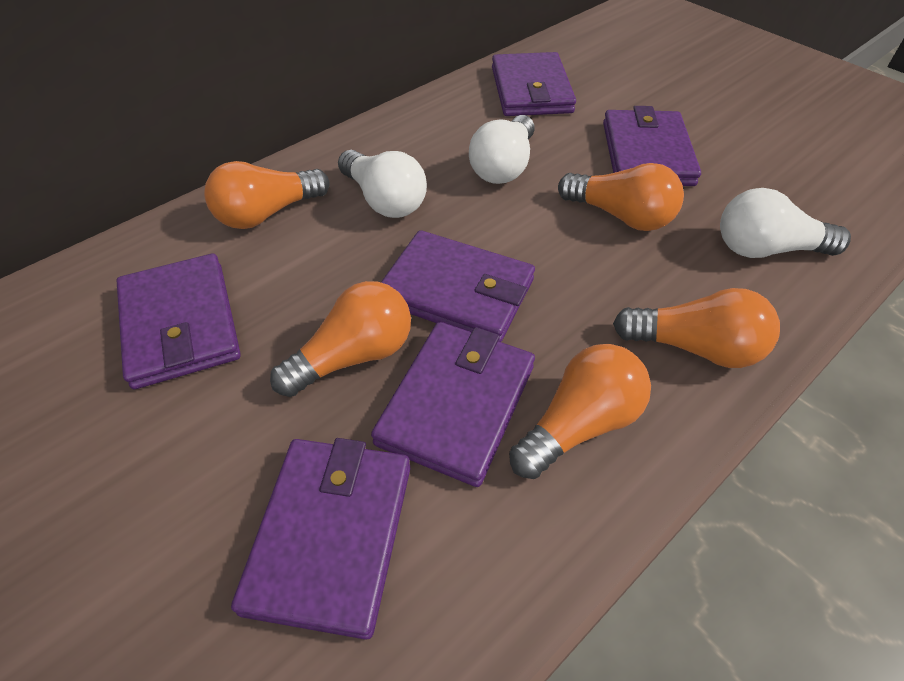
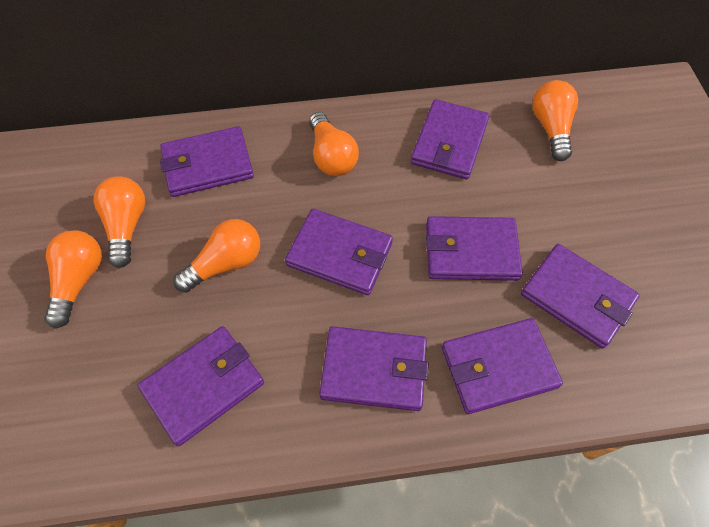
purple wallet: 6 -> 8
white light bulb: 3 -> 0

